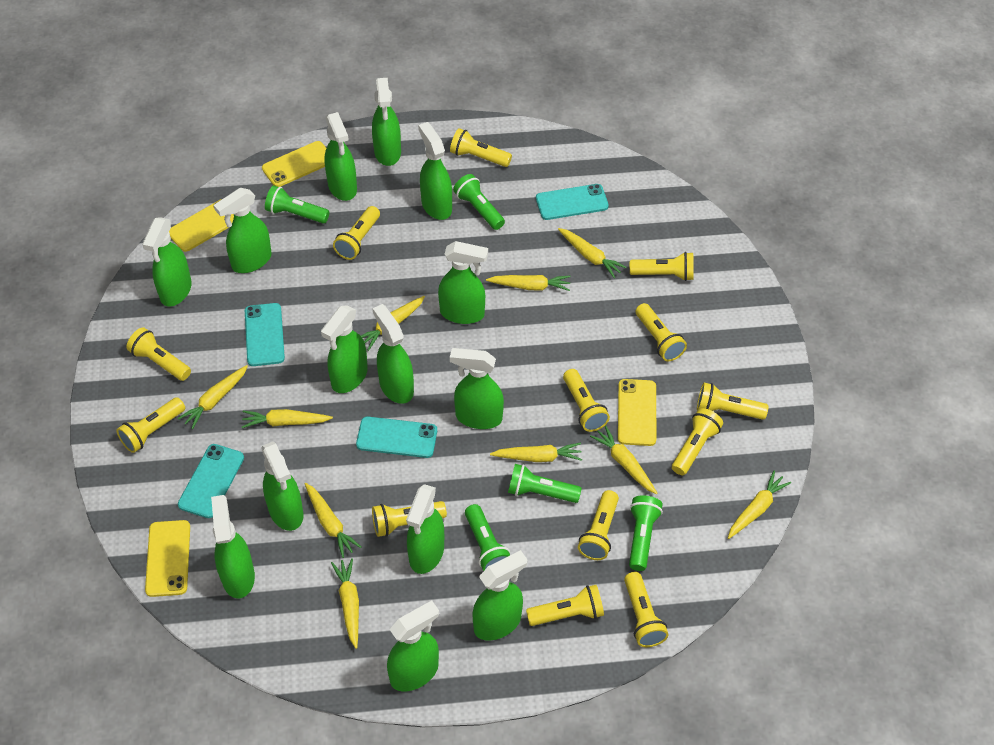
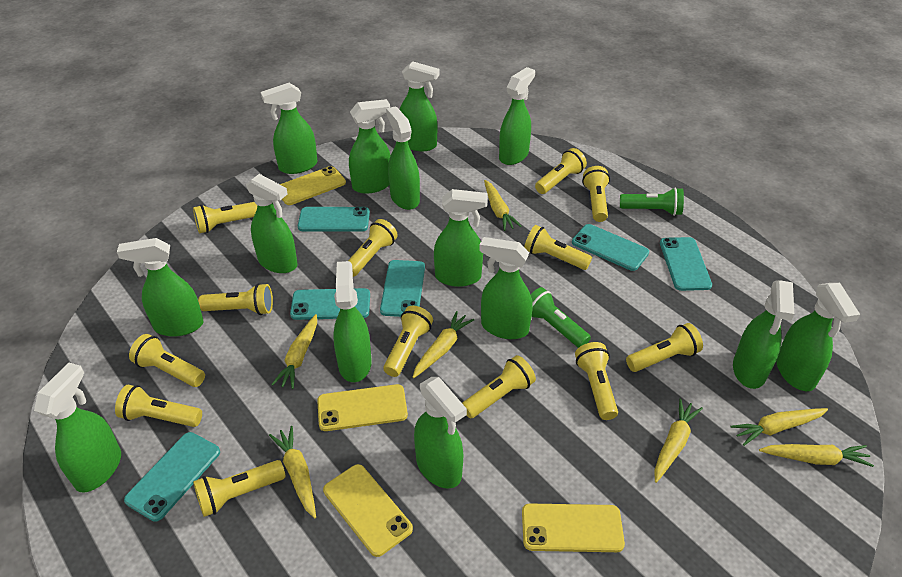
green flashlight: 5 -> 2
turquoise phone: 4 -> 6
yellow carrot: 10 -> 7

